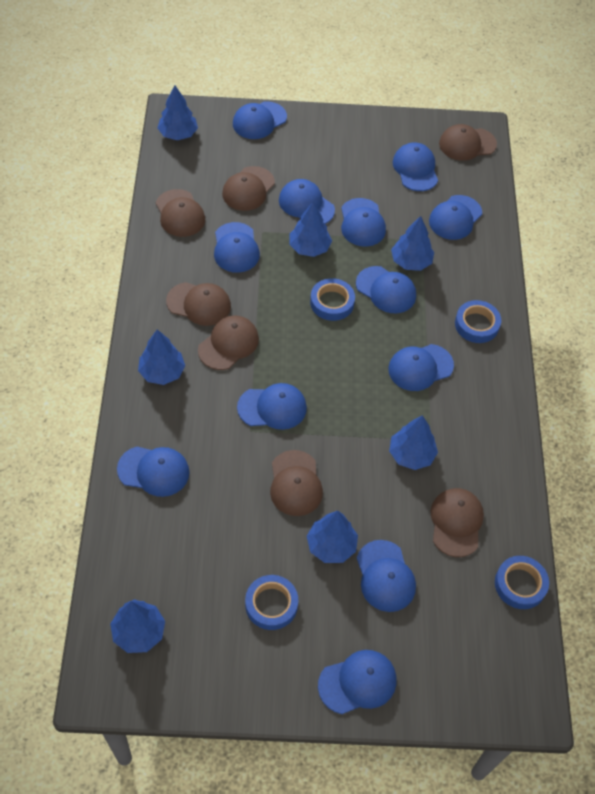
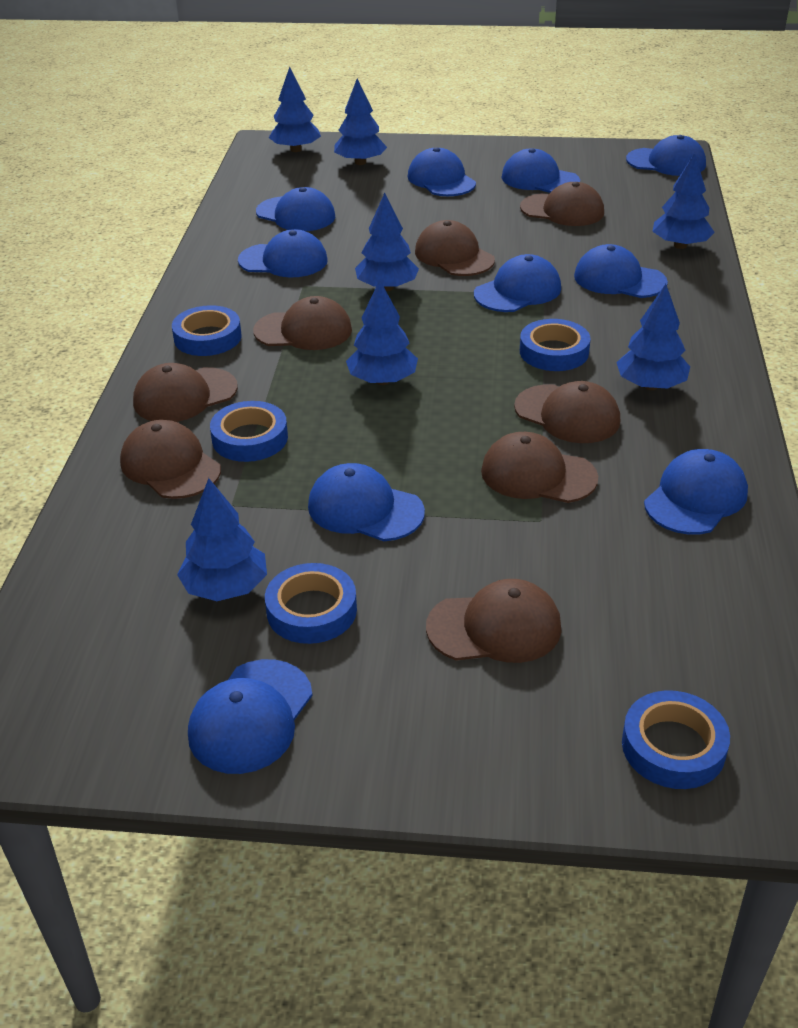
blue cap: 12 -> 10
blue tape: 4 -> 5
brown cap: 7 -> 8

